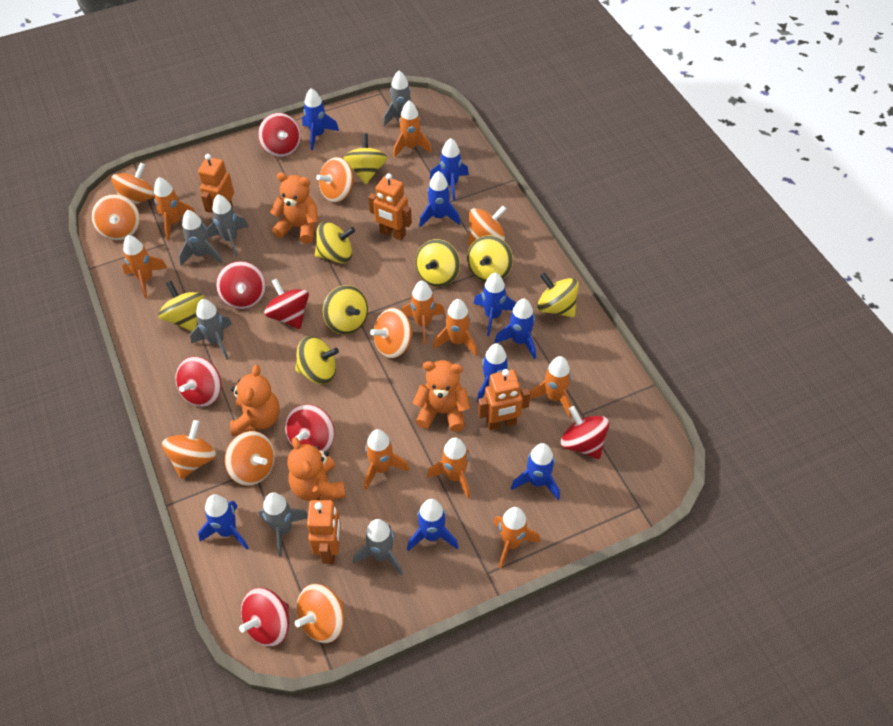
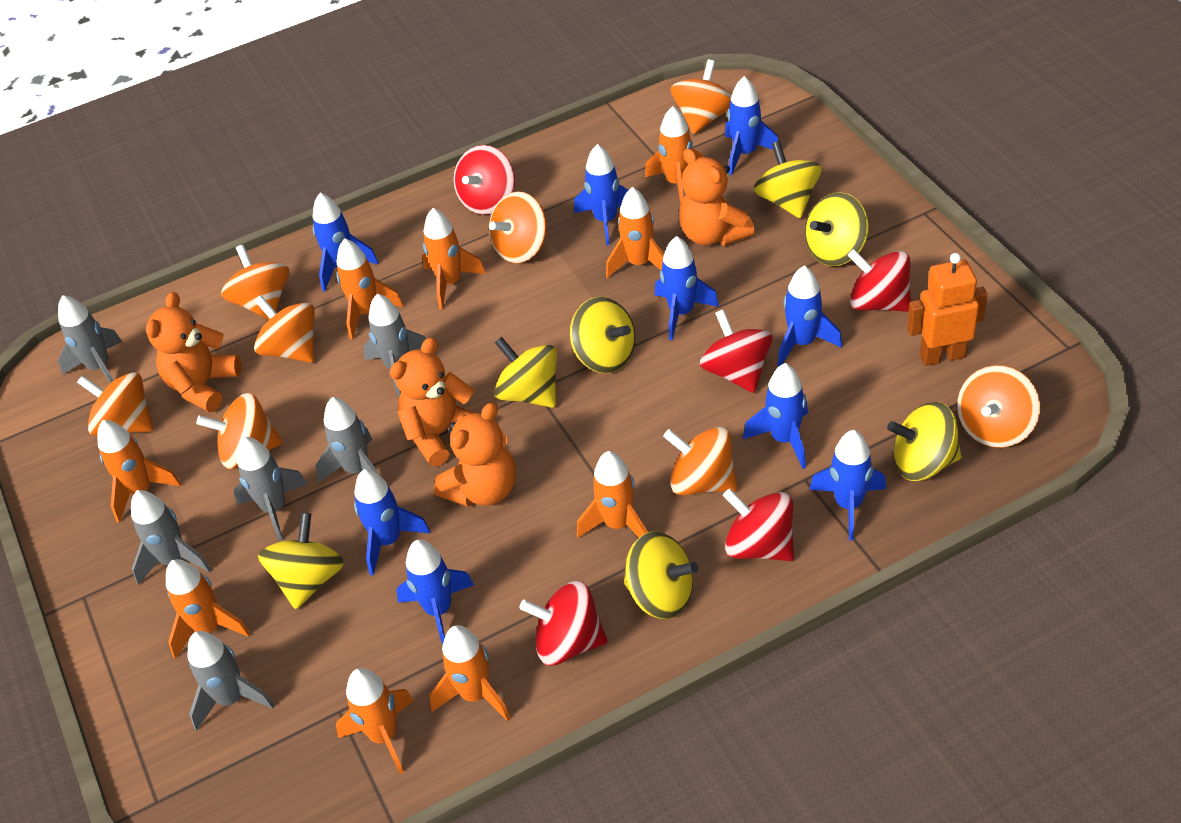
orange robot: 4 -> 1
red spinning top: 7 -> 5
yellow spinning top: 8 -> 7

